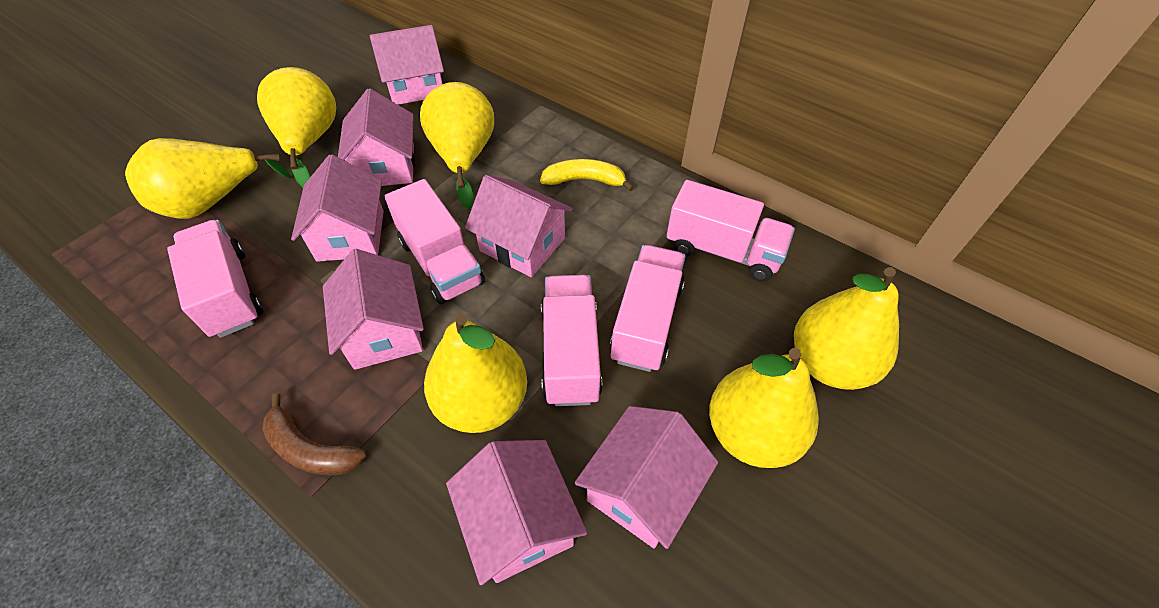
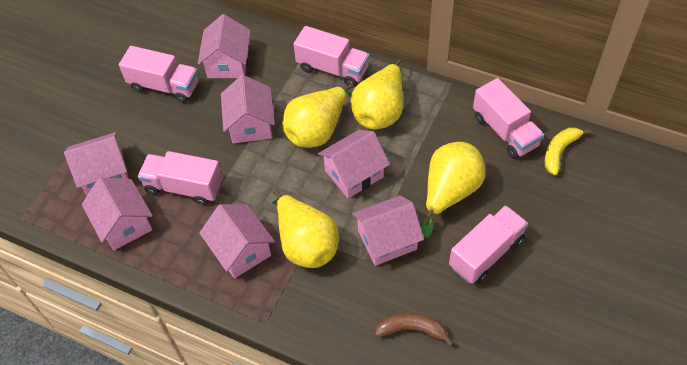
yellow pear: 6 -> 4

